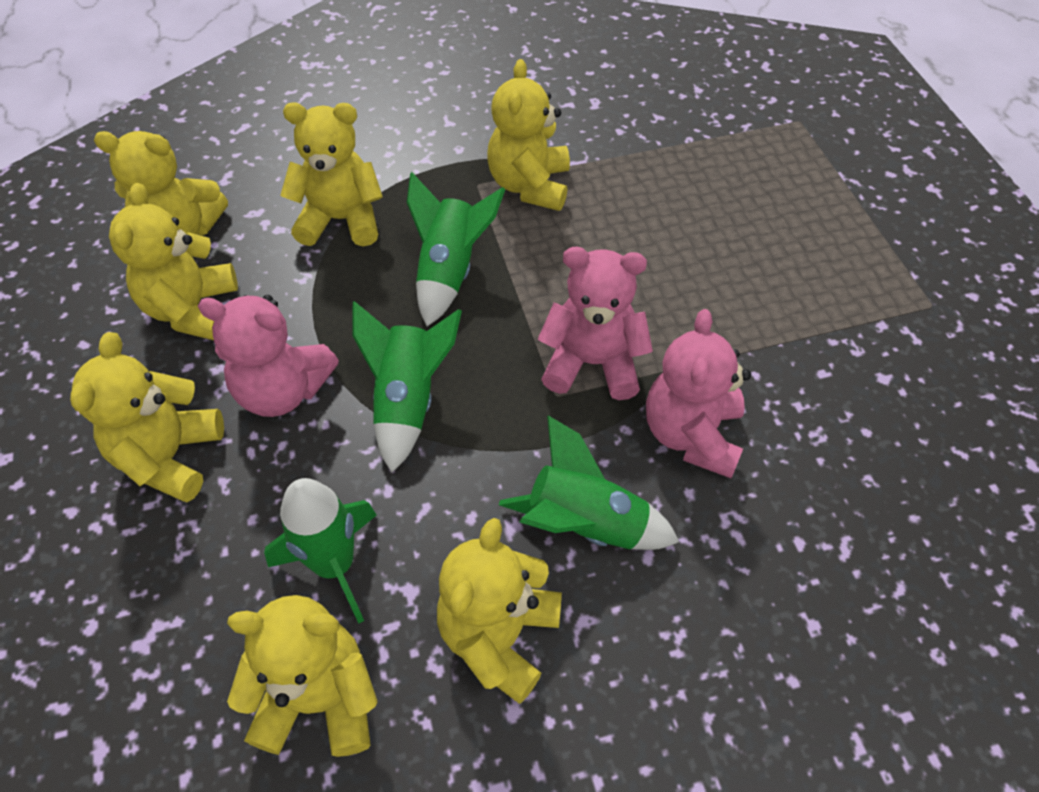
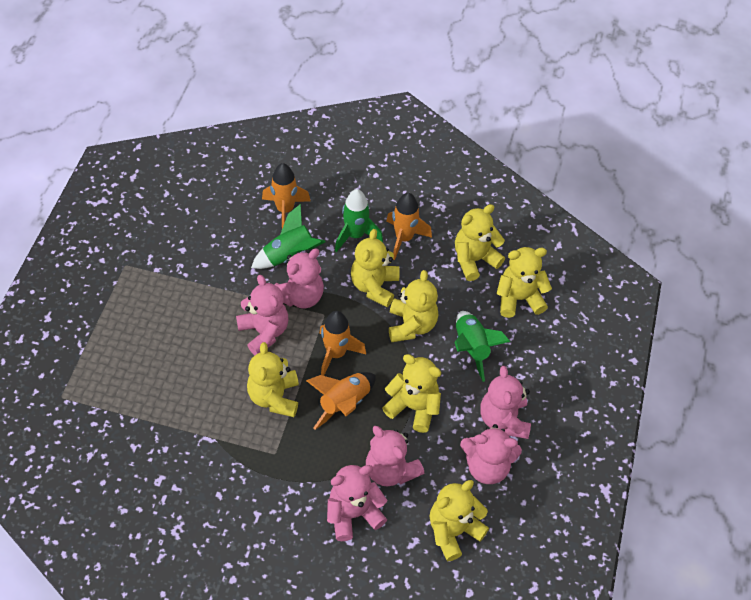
green rocket: 4 -> 3
orange rocket: 0 -> 4
pink teddy bear: 3 -> 6

